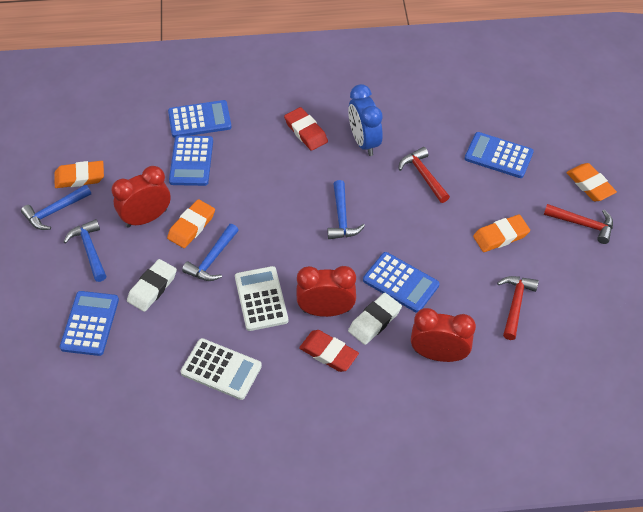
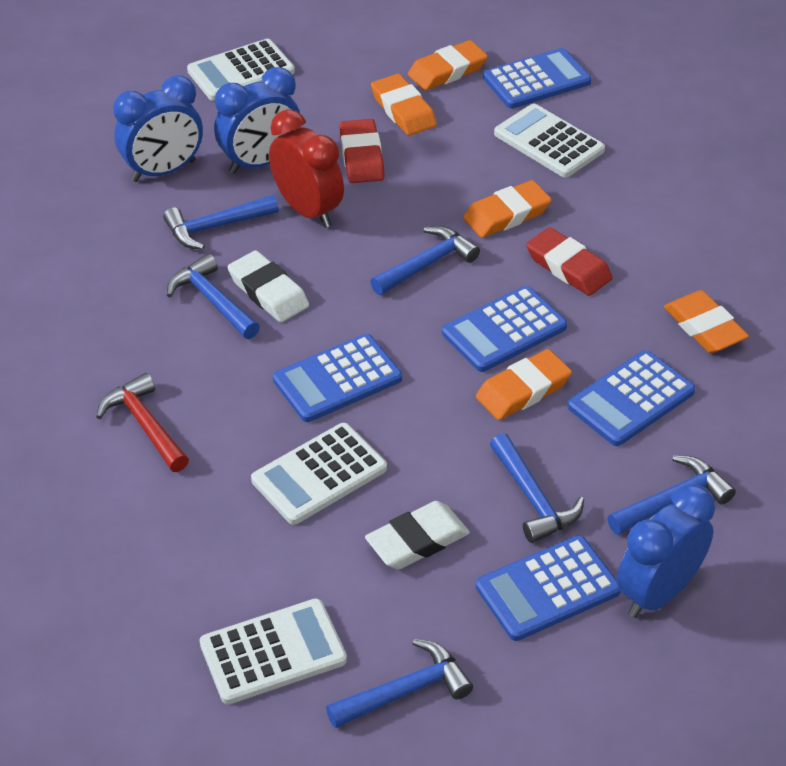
blue clock: 1 -> 3
blue hammer: 4 -> 6
orange eraser: 4 -> 5
red clock: 3 -> 1
red hammer: 3 -> 1
white calculator: 2 -> 4

